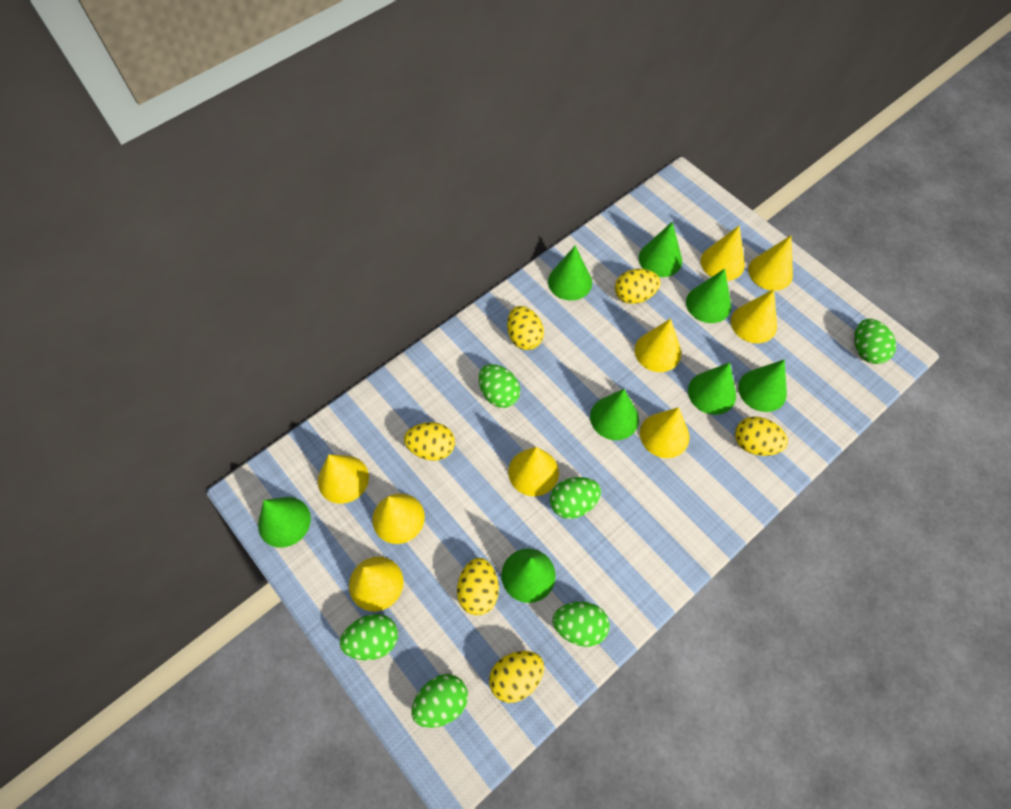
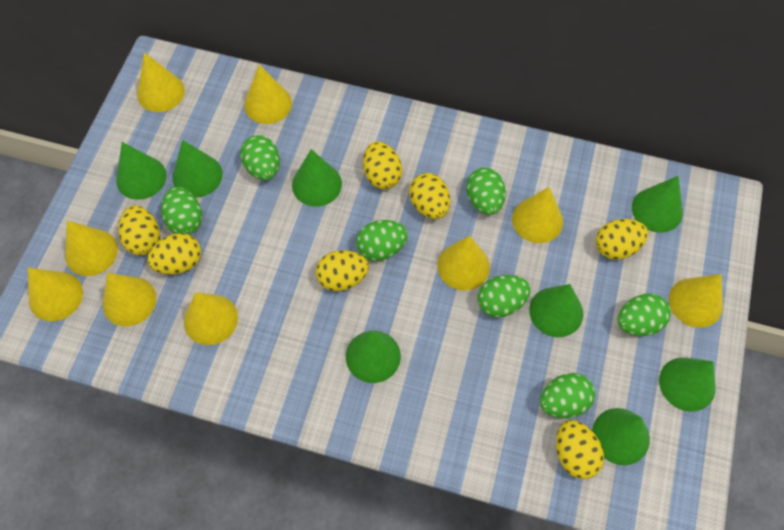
green egg: 6 -> 7
yellow egg: 6 -> 7

